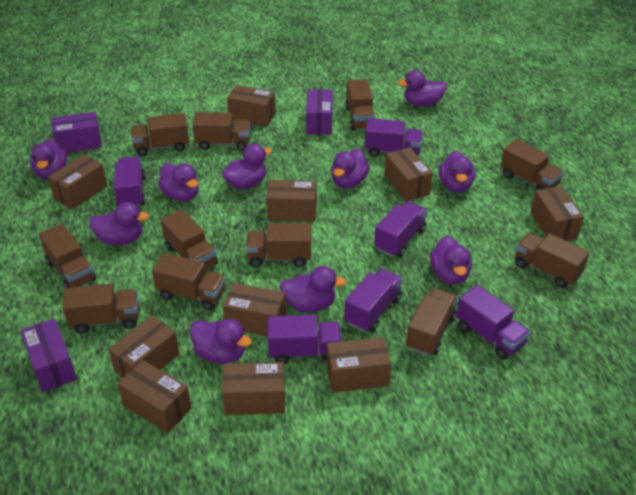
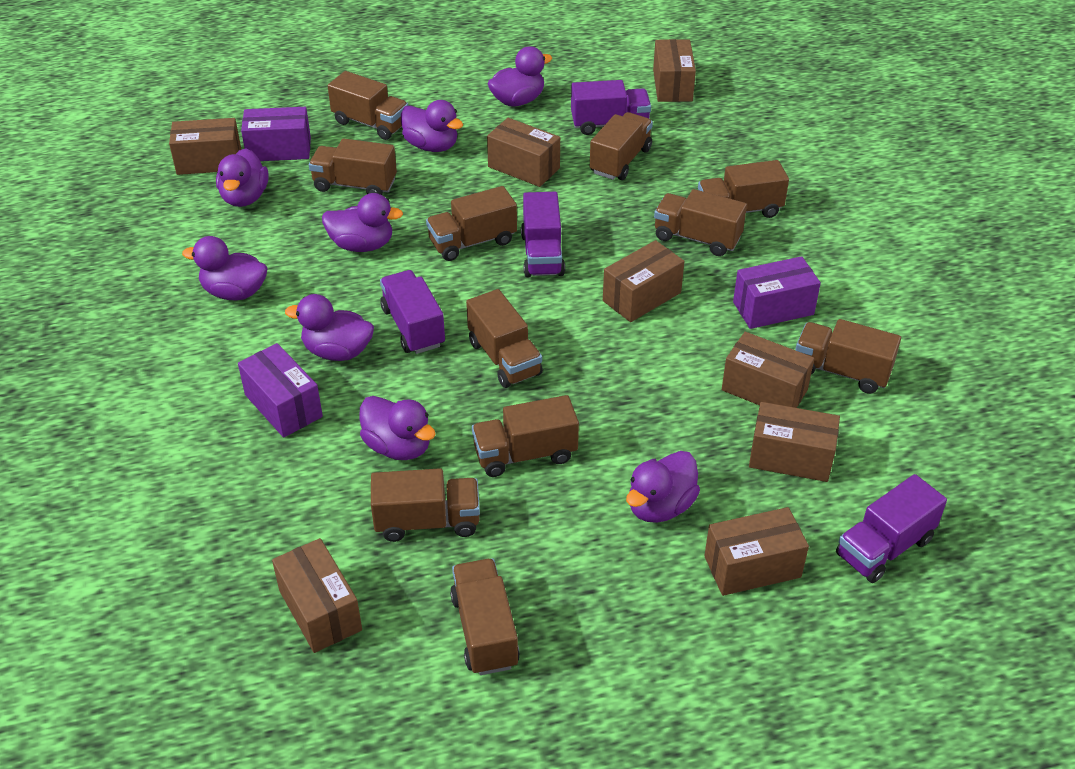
brown box: 10 -> 8
purple duck: 10 -> 8
purple truck: 6 -> 4

